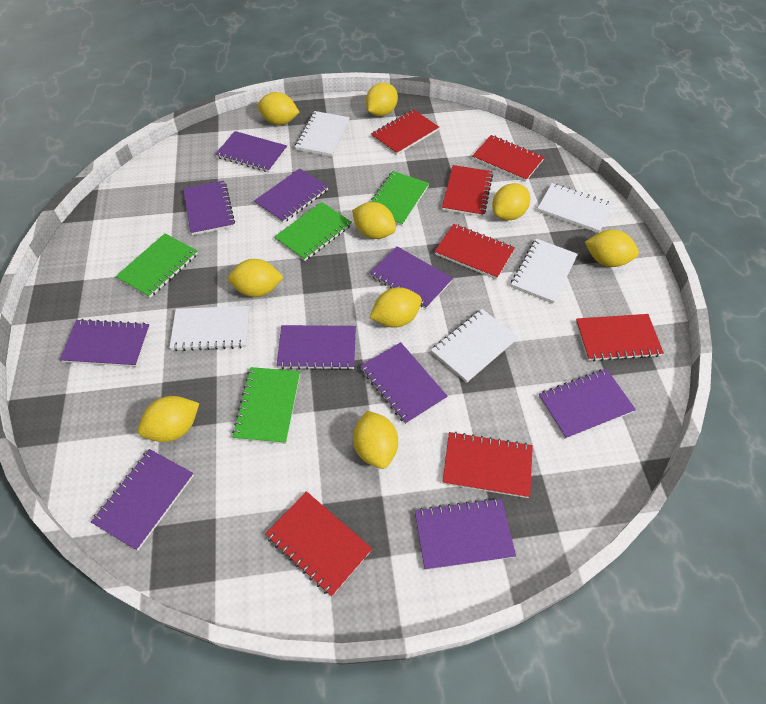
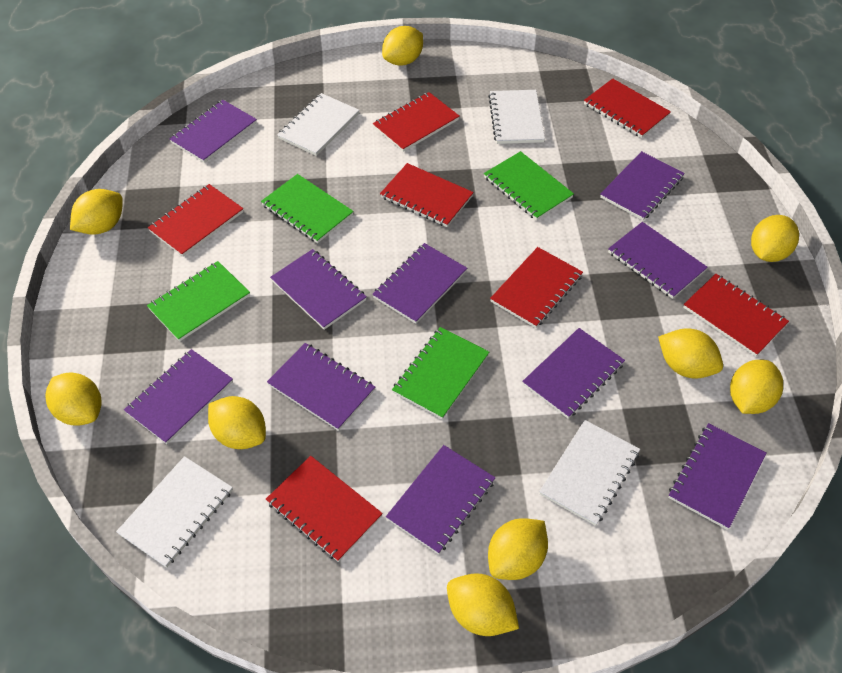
white notebook: 5 -> 4

